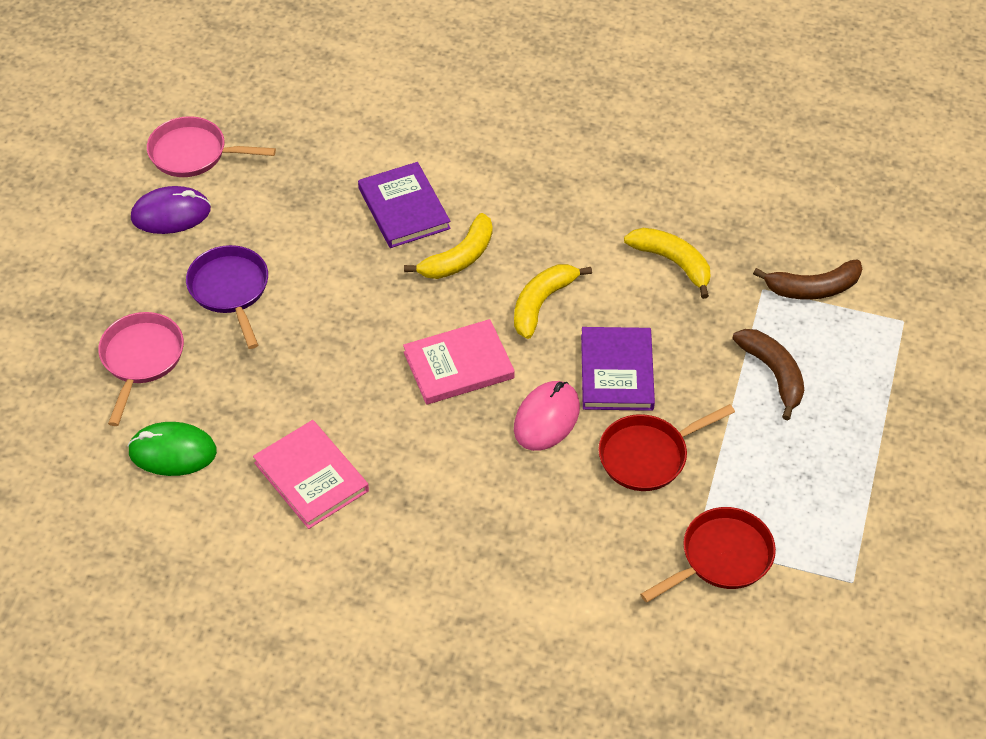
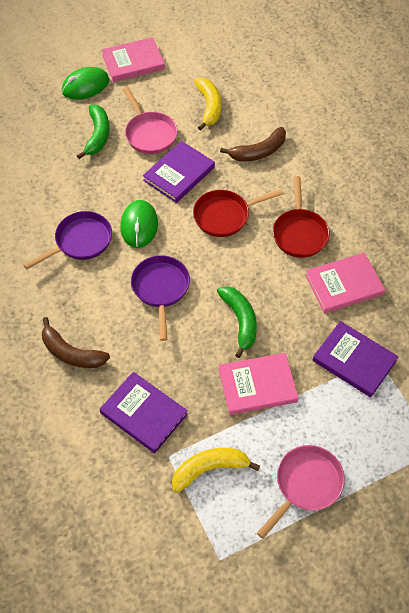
green banana: 0 -> 2
green mouse: 1 -> 2
pink book: 2 -> 3
pink mouse: 1 -> 0
purple book: 2 -> 3
purple mouse: 1 -> 0
purple pan: 1 -> 2
yellow banana: 3 -> 2

